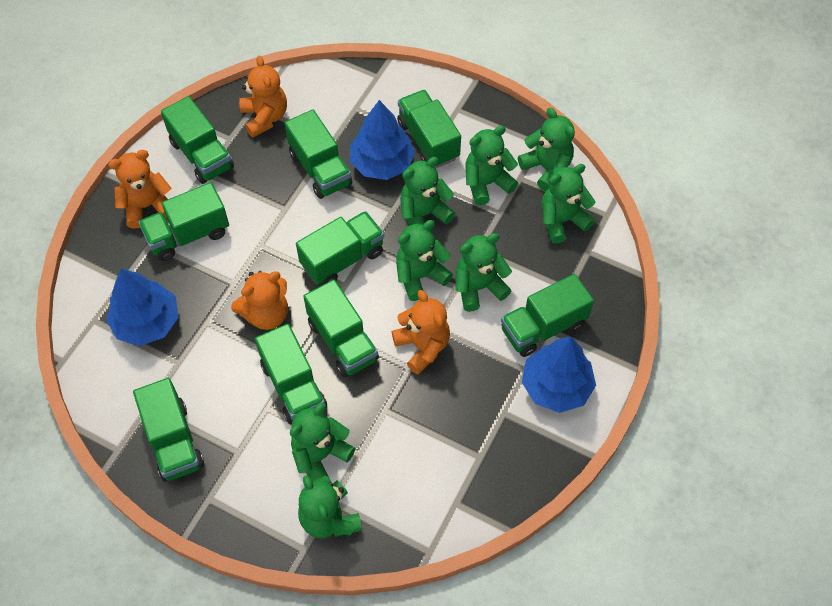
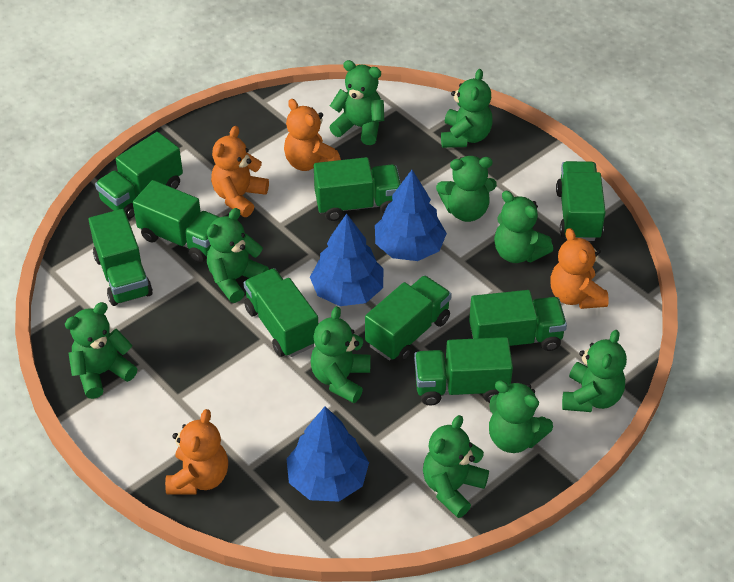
green teddy bear: 8 -> 10

